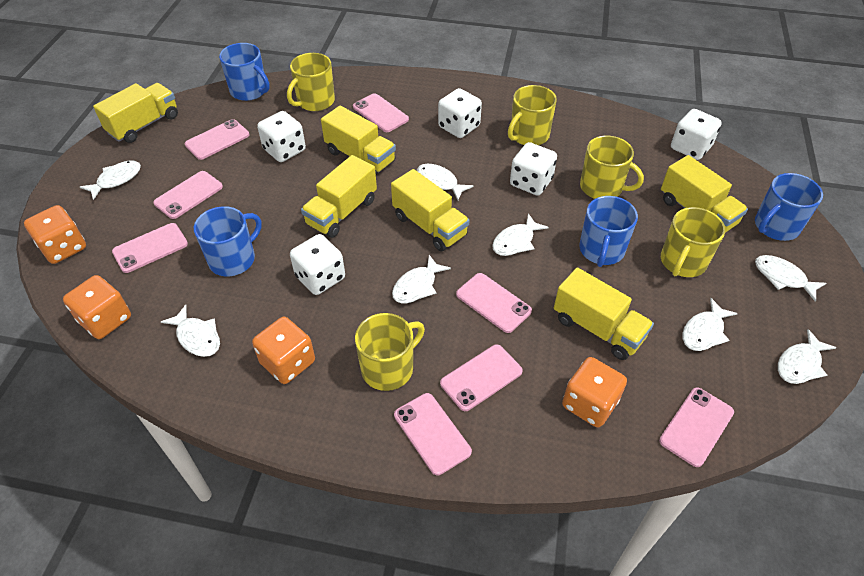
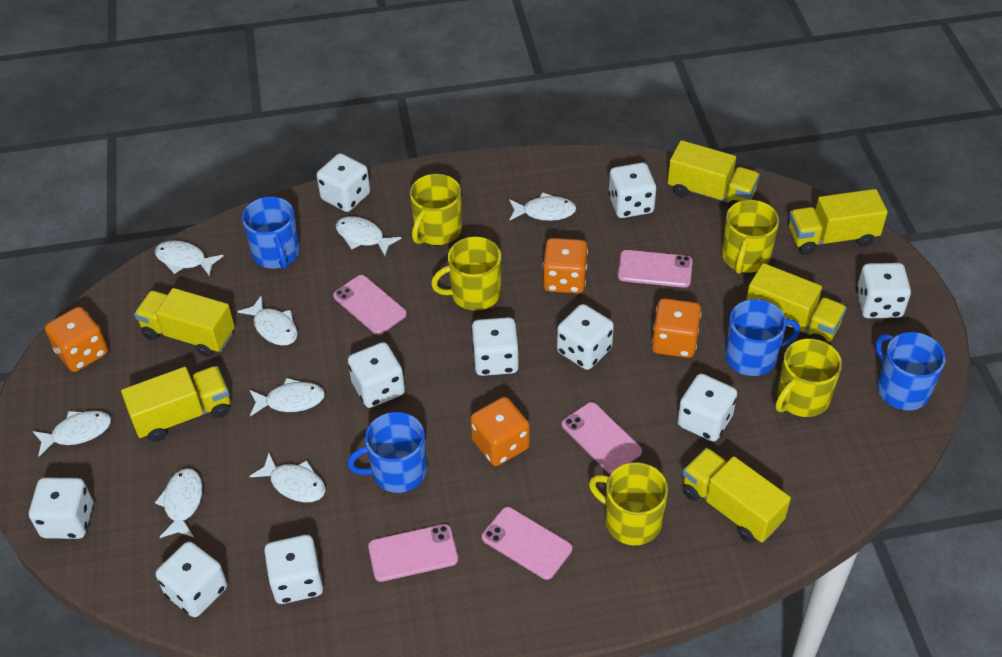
pink phone: 8 -> 5
white dice: 5 -> 10

